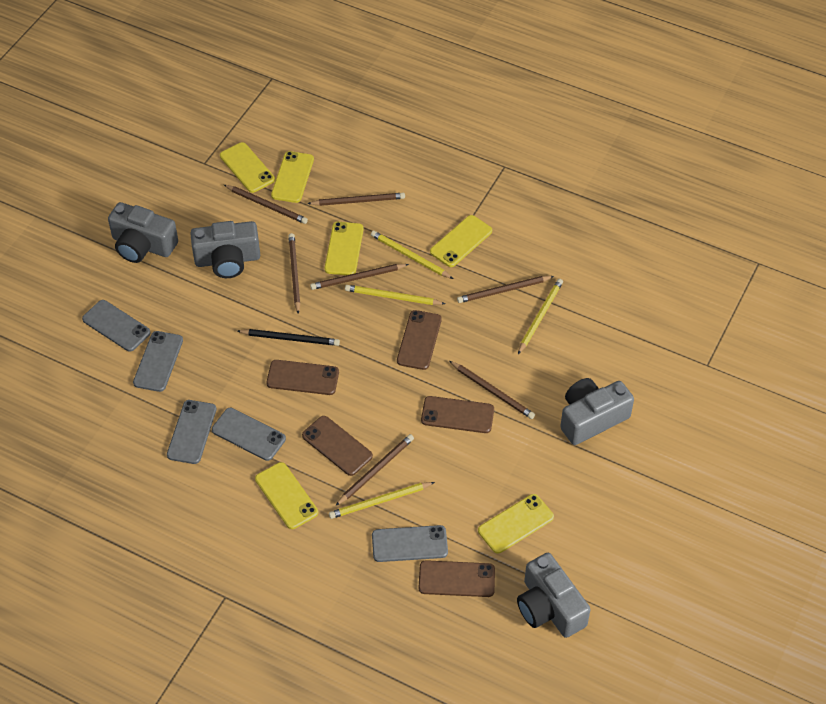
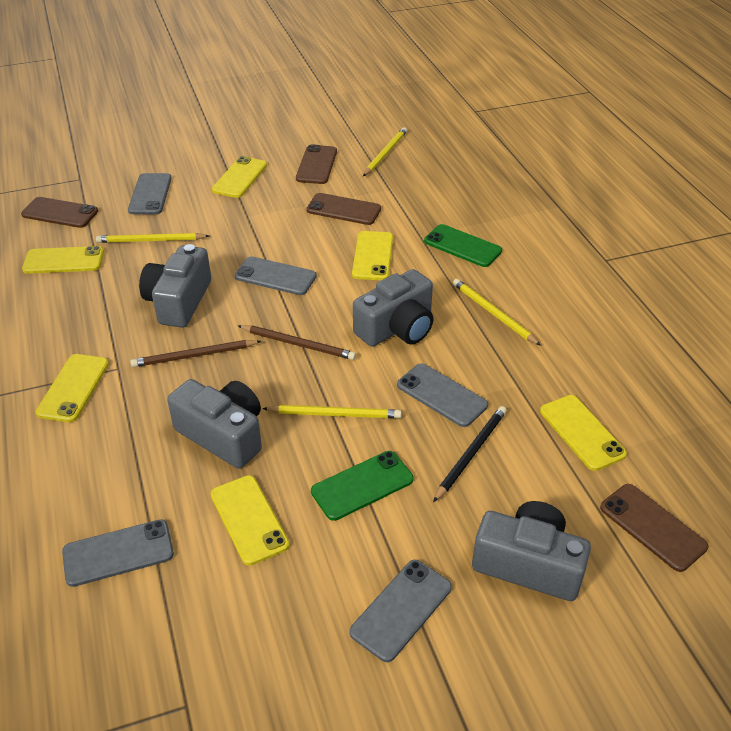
brown pencil: 7 -> 2
brown phone: 5 -> 4
green phone: 0 -> 2

